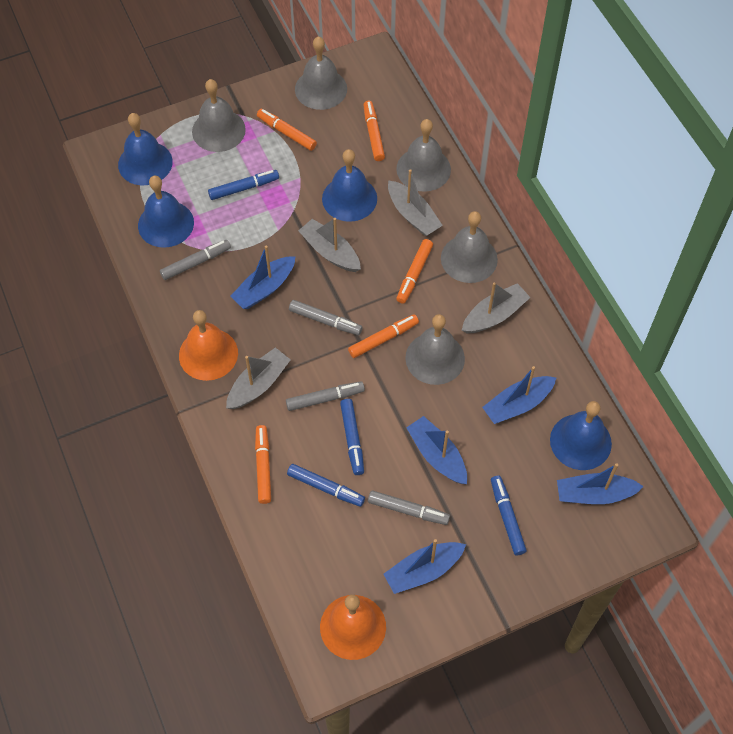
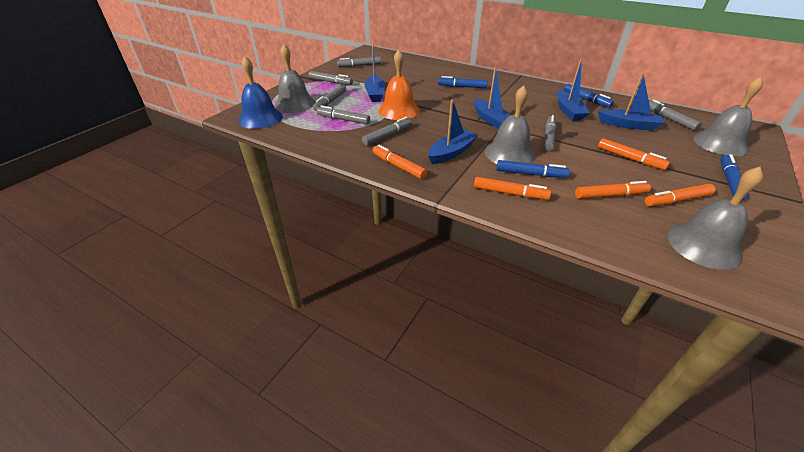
blue bell: 4 -> 1
grey bell: 5 -> 4
grey boat: 4 -> 0
grey marker: 4 -> 7
orange bell: 2 -> 1

